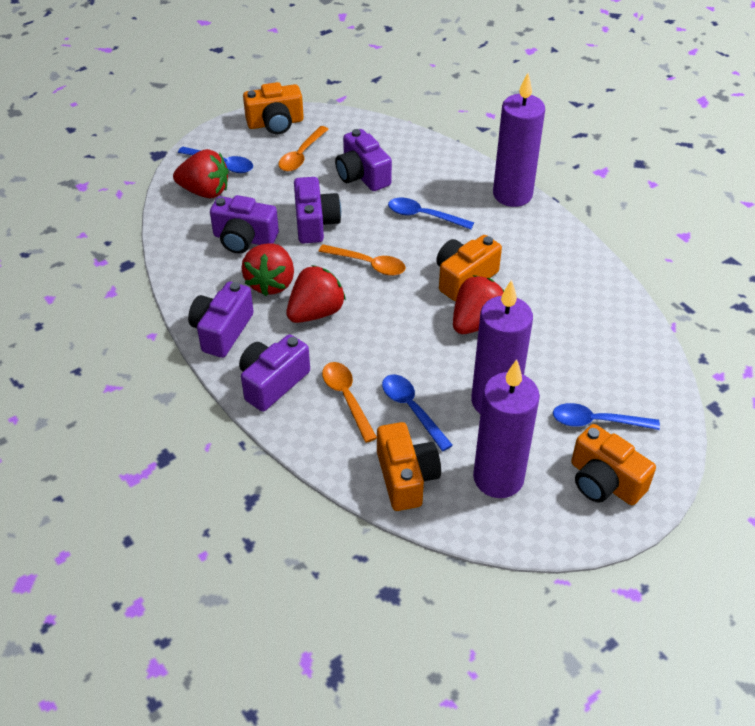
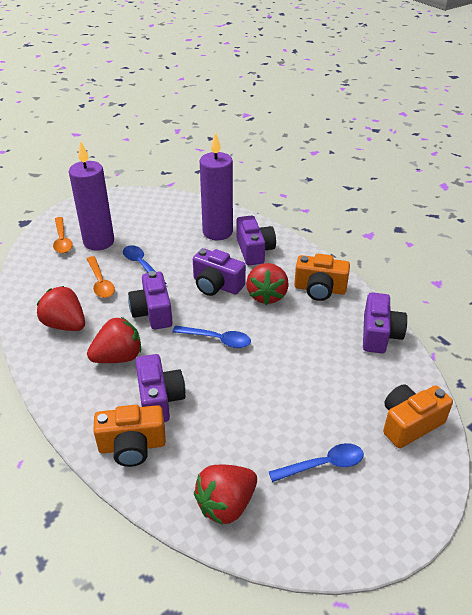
blue spoon: 4 -> 3
orange camera: 4 -> 3
orange spoon: 3 -> 2
purple candle: 3 -> 2

